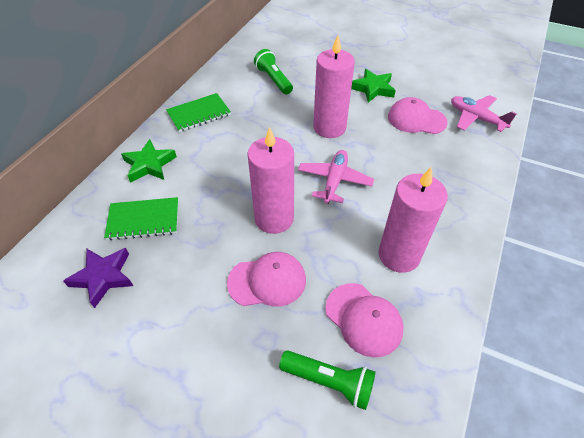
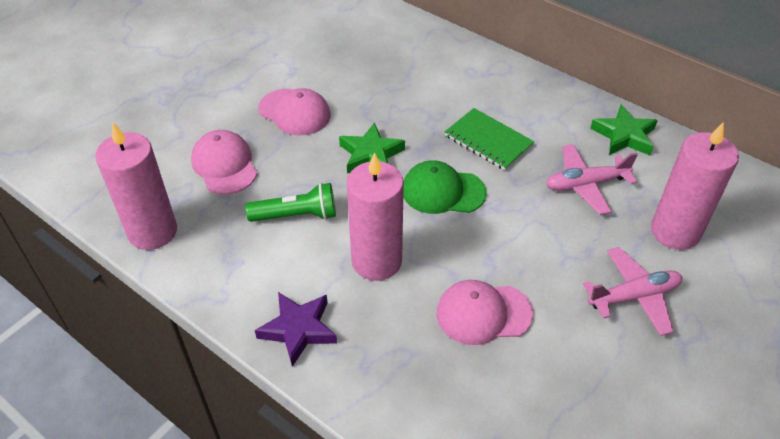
green cap: 0 -> 1
green flashlight: 2 -> 1
green notebook: 2 -> 1

